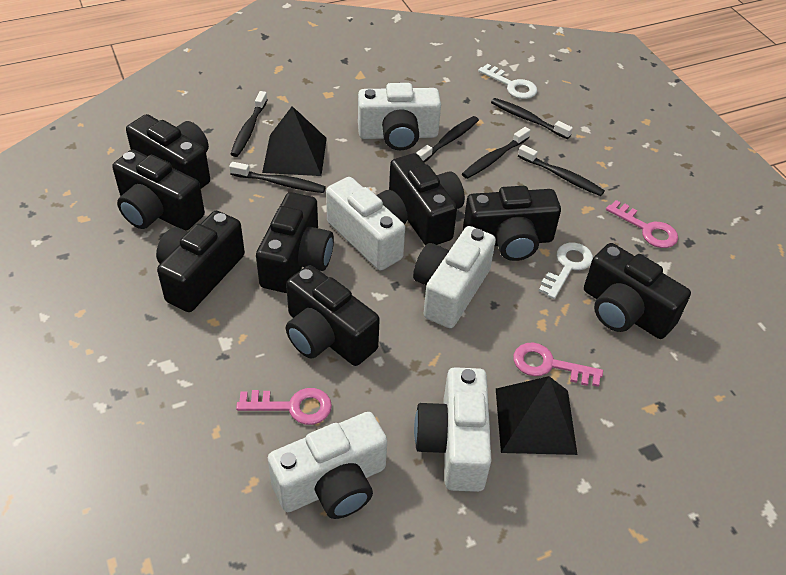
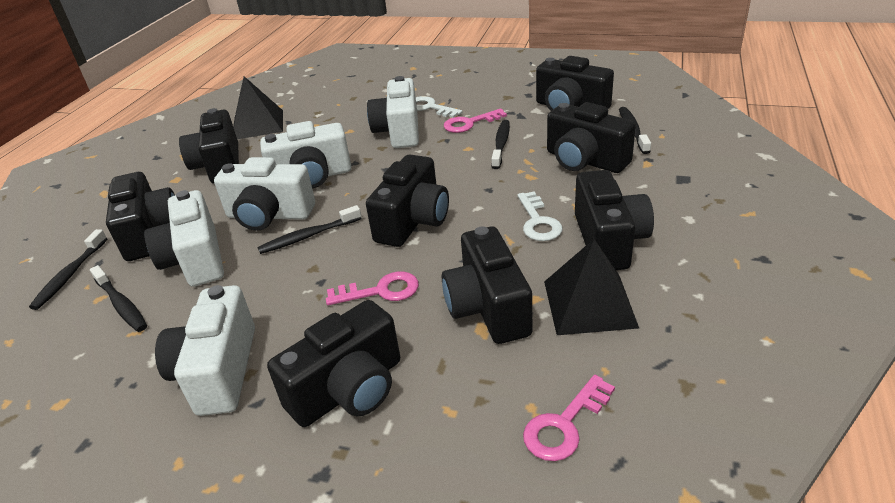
black toothbrush: 6 -> 5

